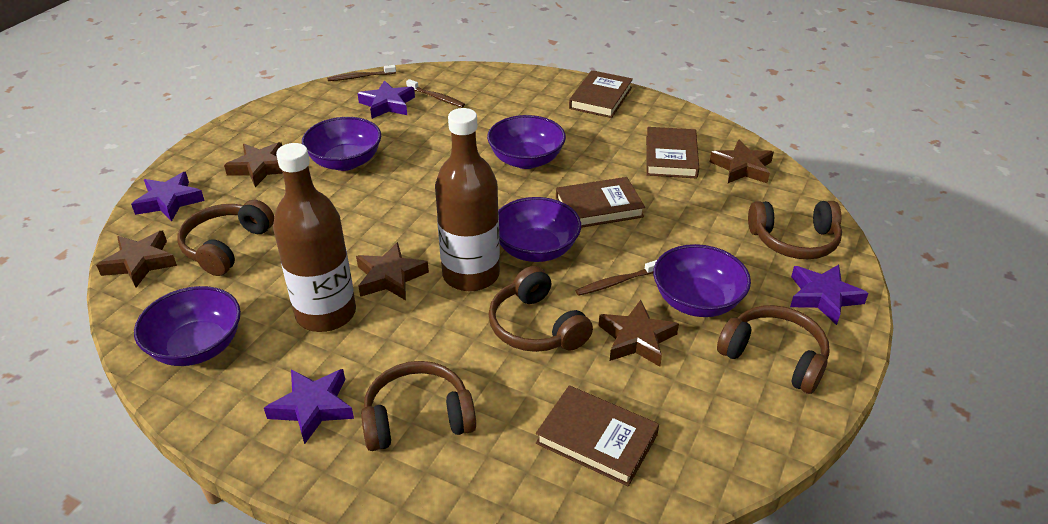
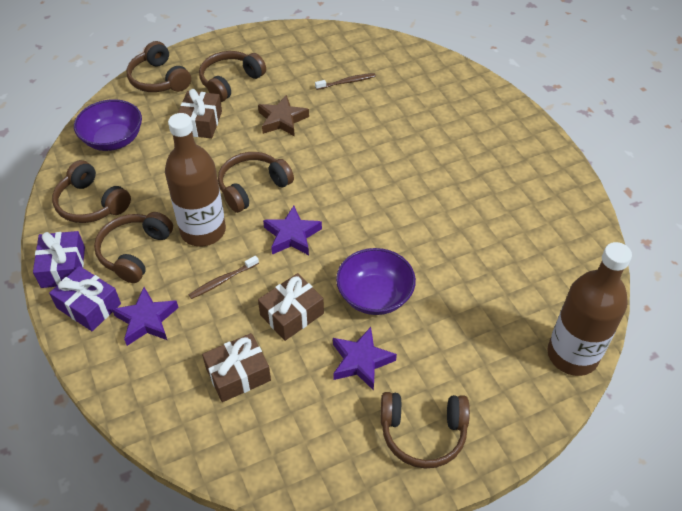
brown book: 4 -> 0
brown gift: 0 -> 3
brown headphones: 5 -> 6
brown star: 5 -> 1
brown toothbrush: 3 -> 2
purple bowl: 5 -> 2
purple gift: 0 -> 2
purple star: 4 -> 3

